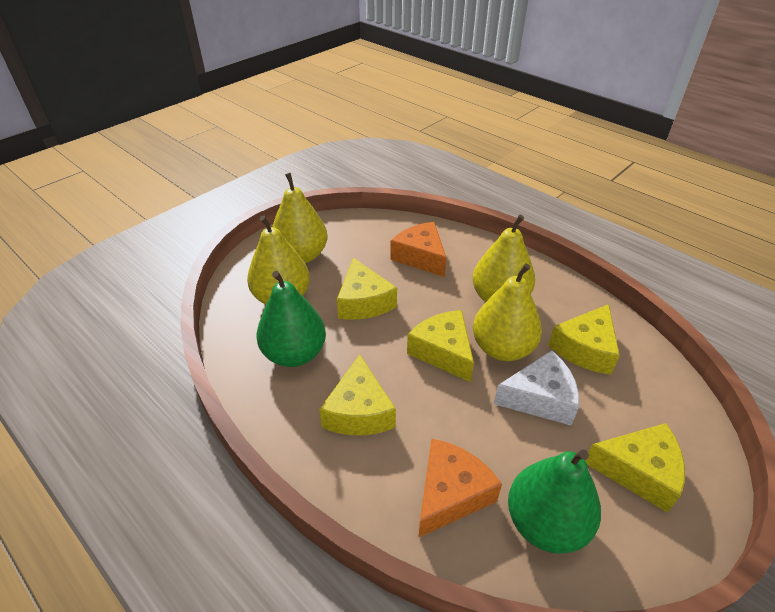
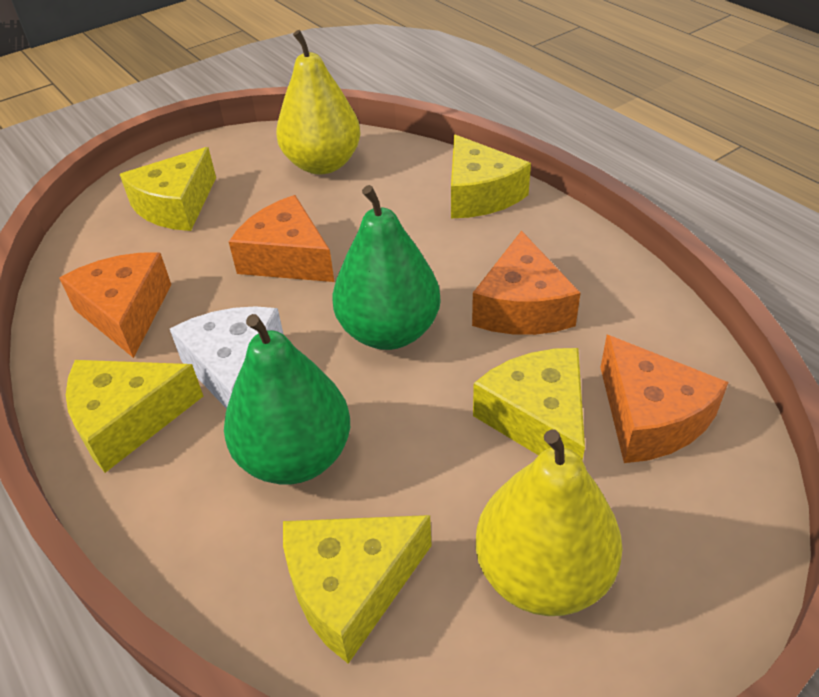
orange cheese: 2 -> 4
yellow pear: 4 -> 2

